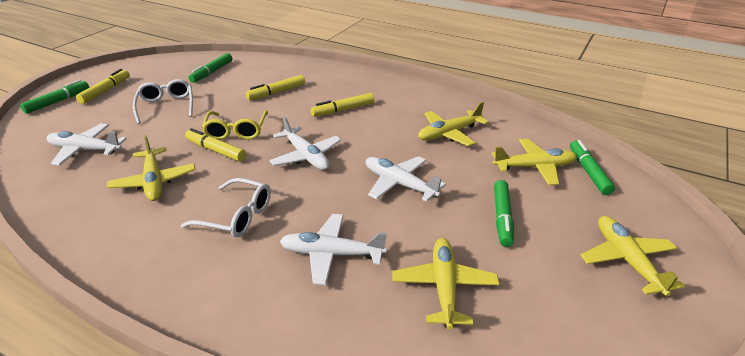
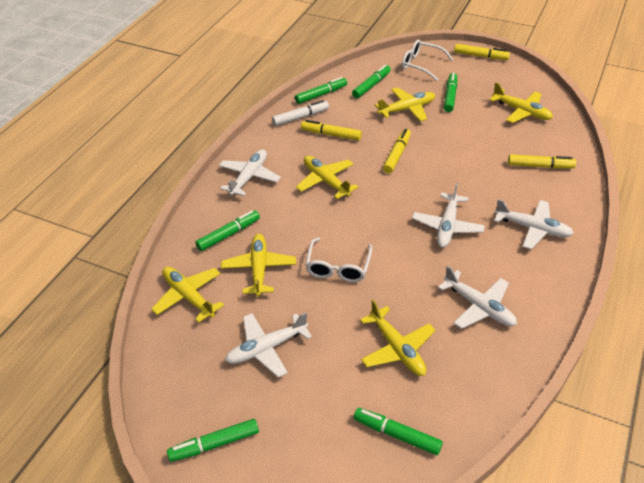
green marker: 4 -> 6
white marker: 0 -> 1
white plane: 4 -> 5
yellow glasses: 1 -> 0
yellow plane: 5 -> 6

